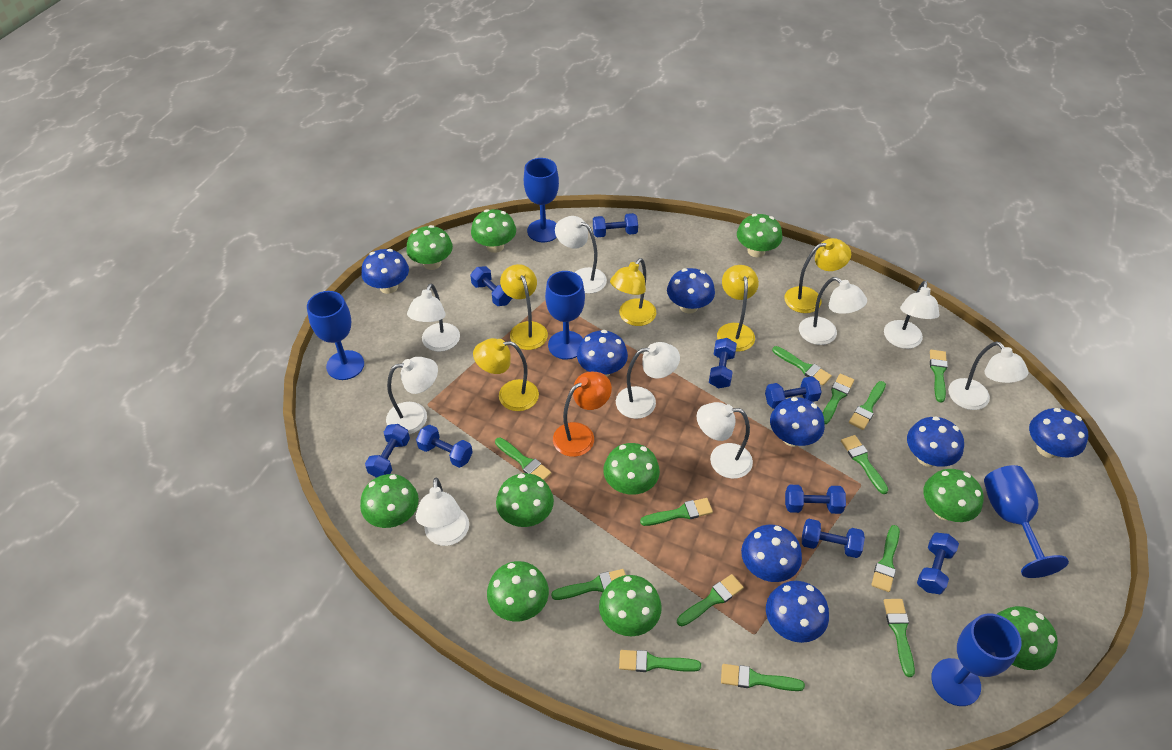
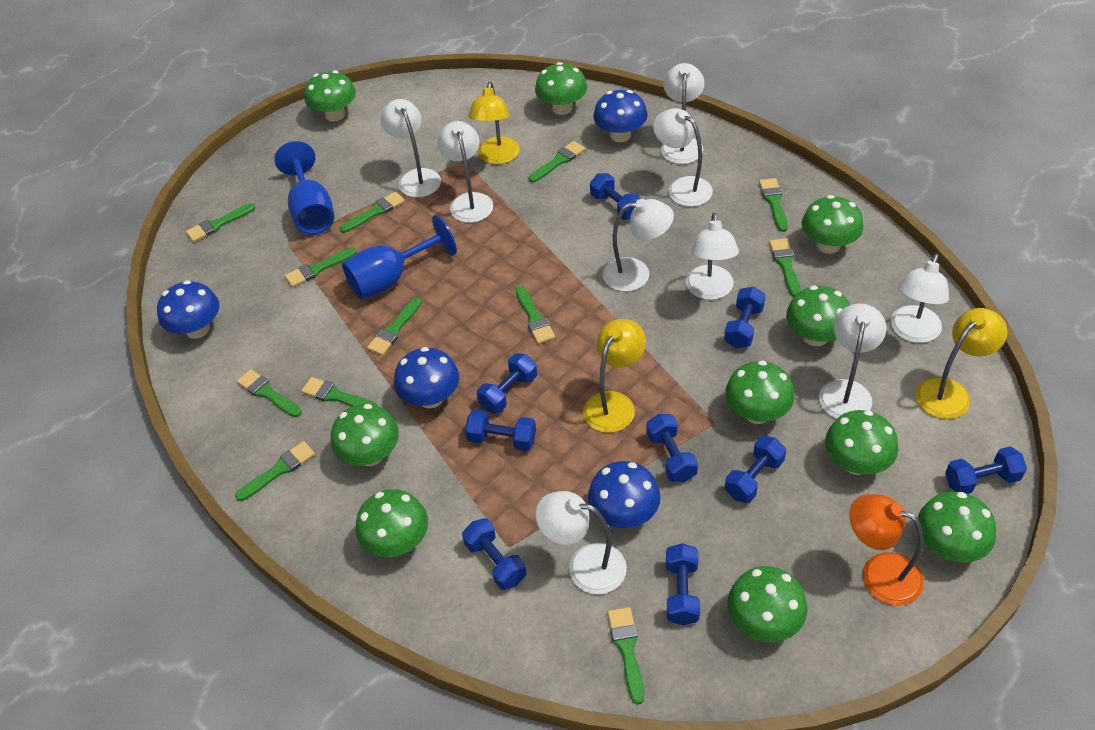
blue goblet: 5 -> 2
blue mushroom: 8 -> 4
green brush: 13 -> 12
yellow lamp: 5 -> 3

